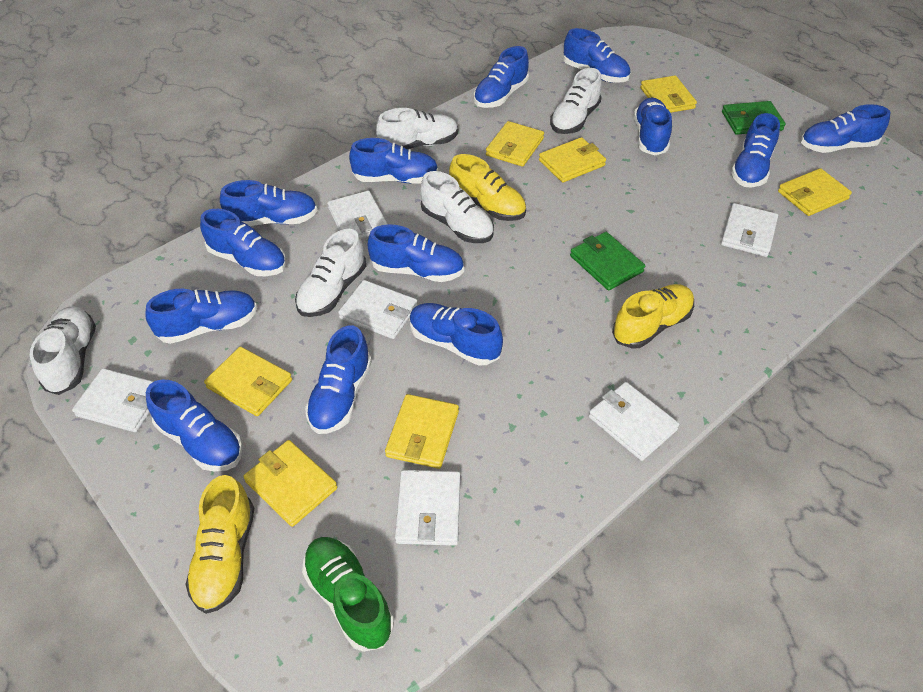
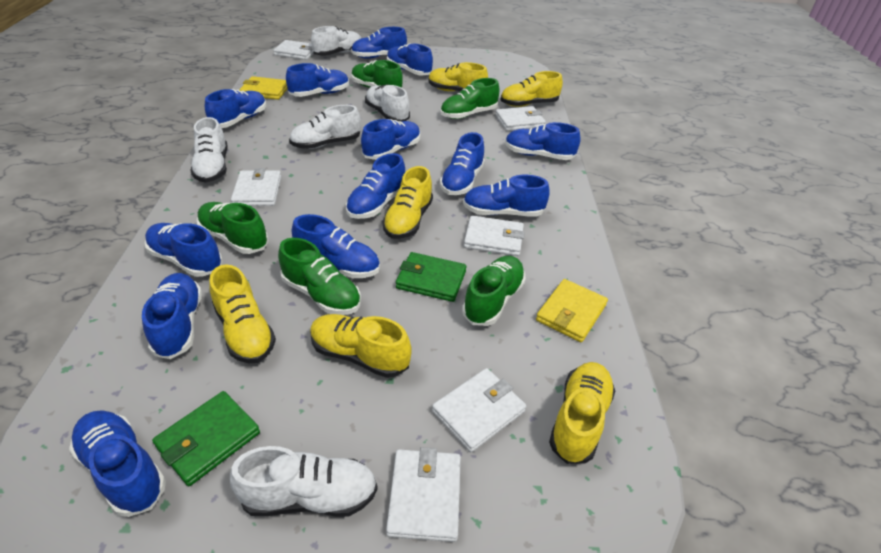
green shoe: 1 -> 5
yellow shoe: 3 -> 6
yellow wallet: 7 -> 2

